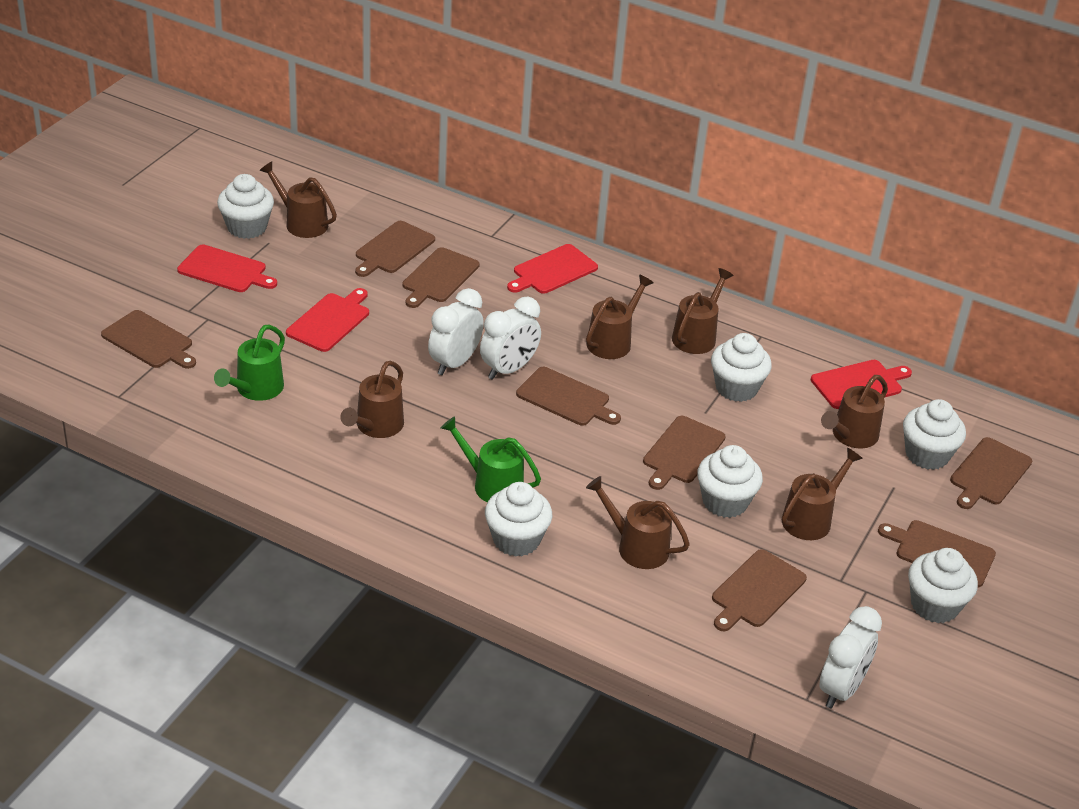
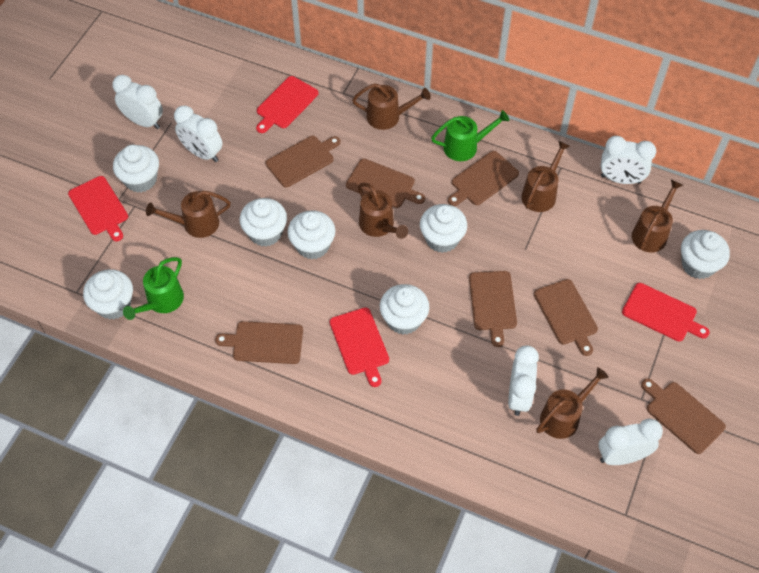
brown cutting board: 8 -> 7
brown watering can: 7 -> 6
white clock: 3 -> 5
white cupcake: 6 -> 7

